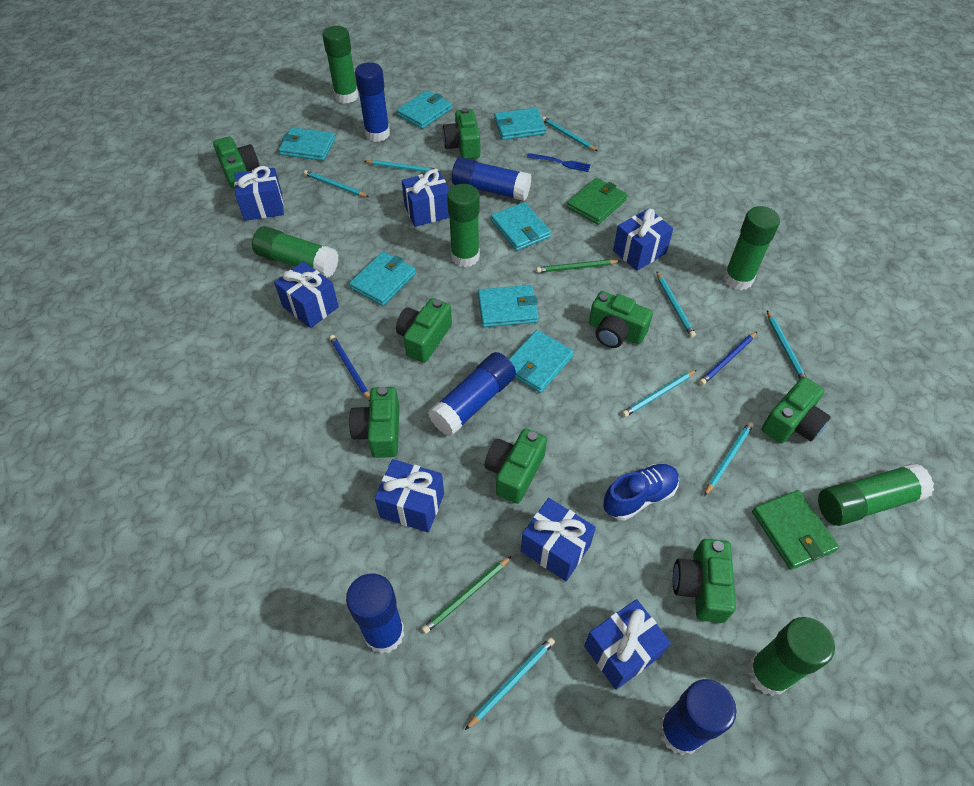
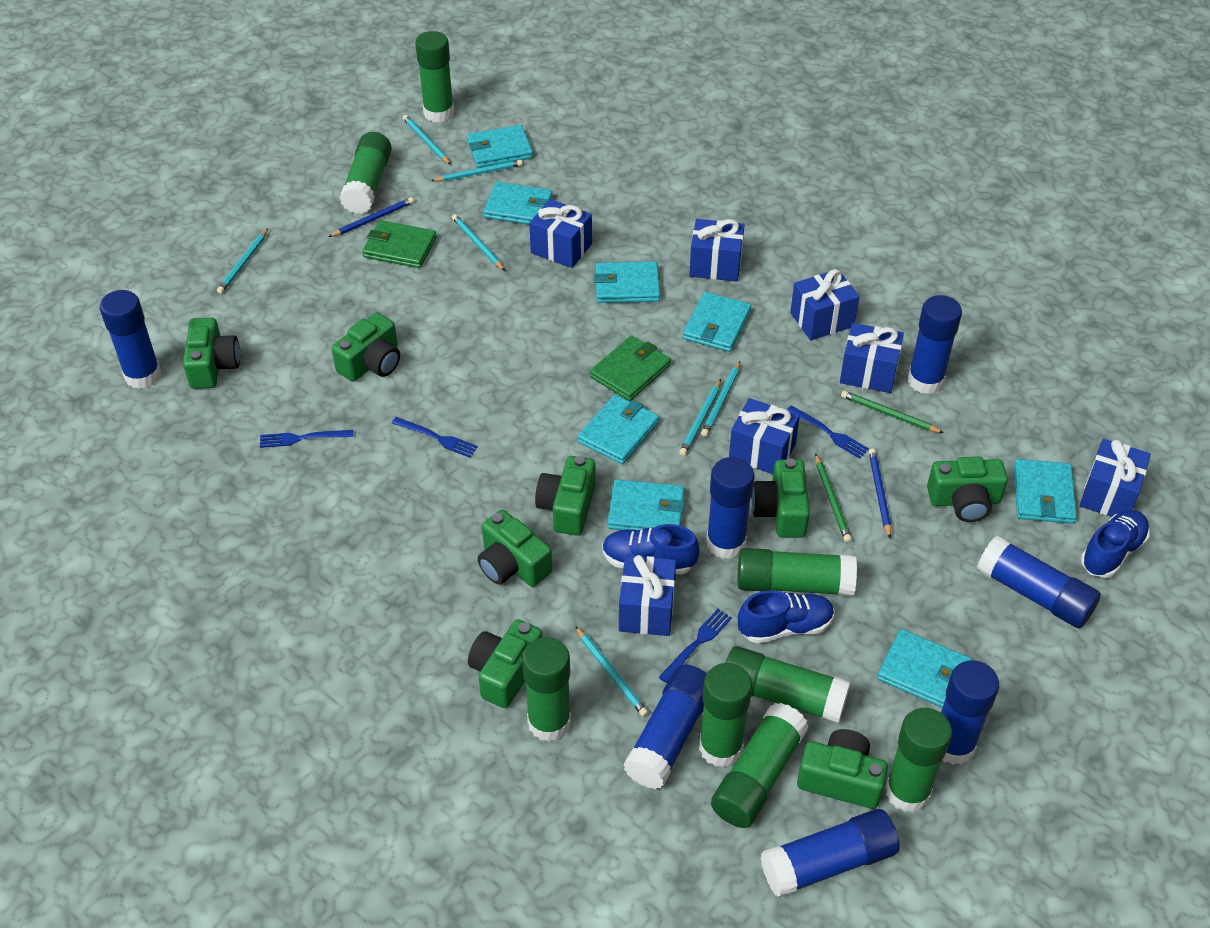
blue fork: 1 -> 4
blue glue stick: 5 -> 7
blue shoe: 1 -> 3
green glue stick: 6 -> 8
turquoise pencil: 8 -> 7
turquoise wallet: 7 -> 8

